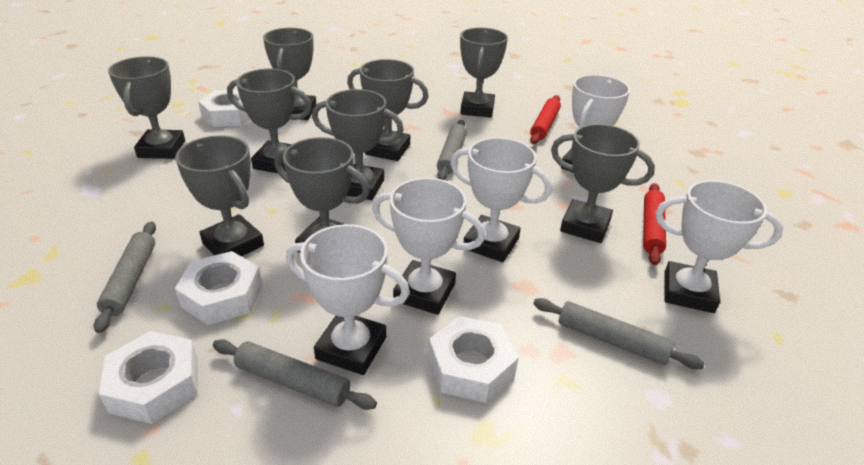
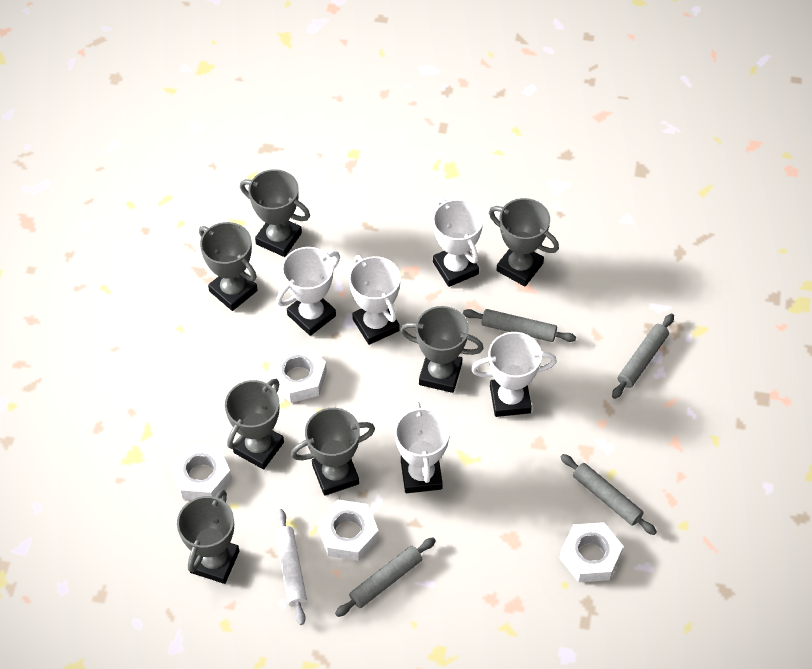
grey trophy: 9 -> 7
red rolling pin: 2 -> 0
white rolling pin: 0 -> 1

